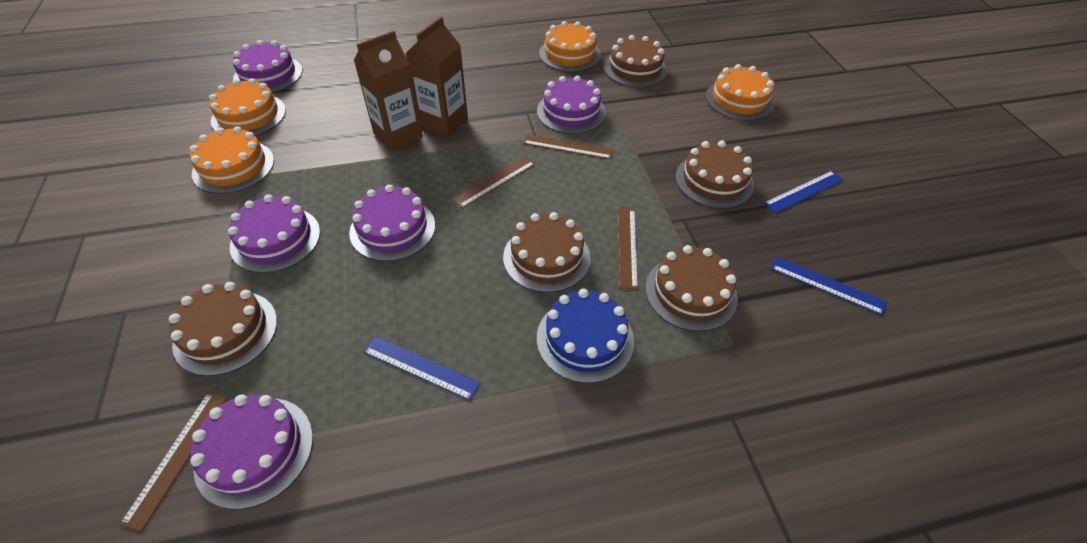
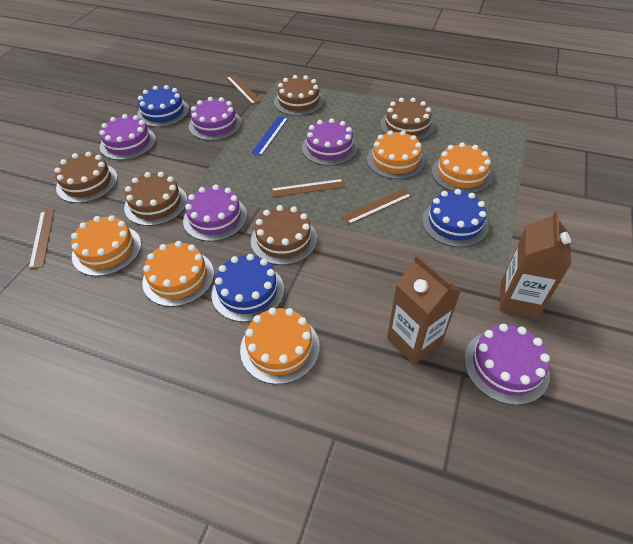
blue cake: 1 -> 3
blue ruler: 3 -> 1
orange cake: 4 -> 5

